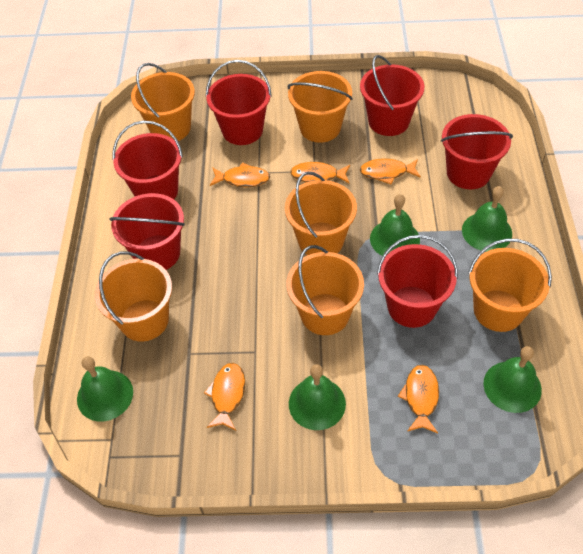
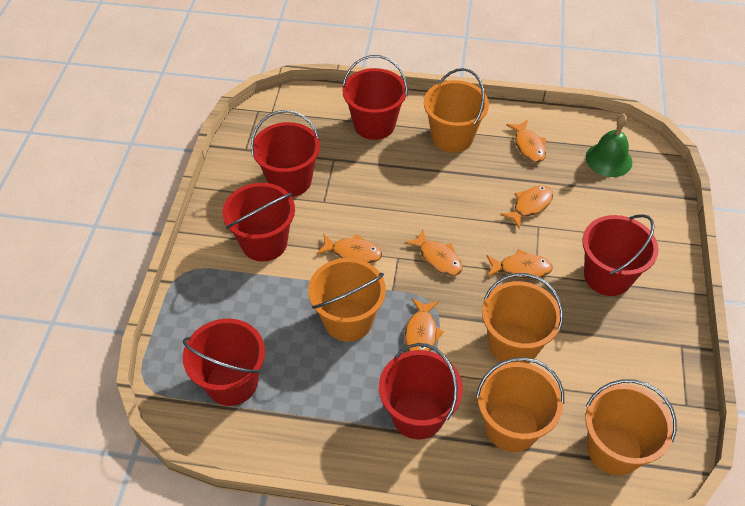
green bell: 5 -> 1
orange bucket: 6 -> 5
orange fish: 5 -> 6

